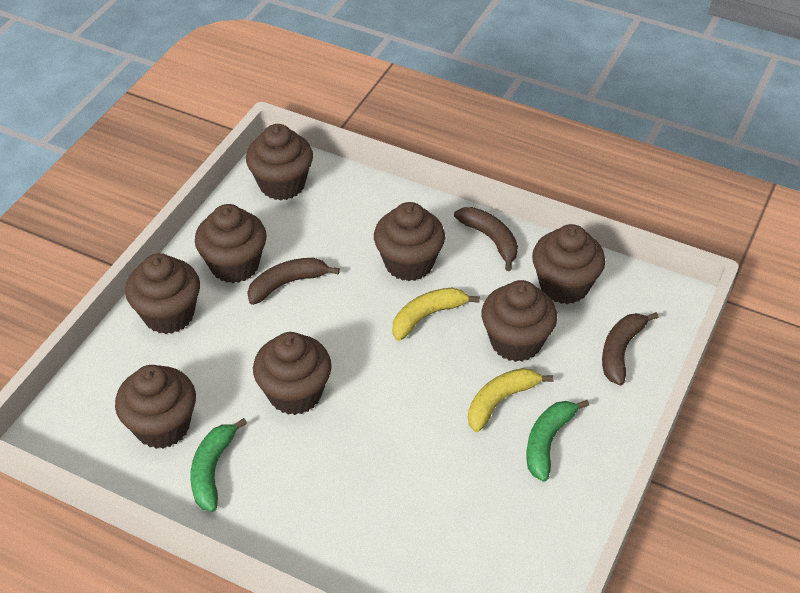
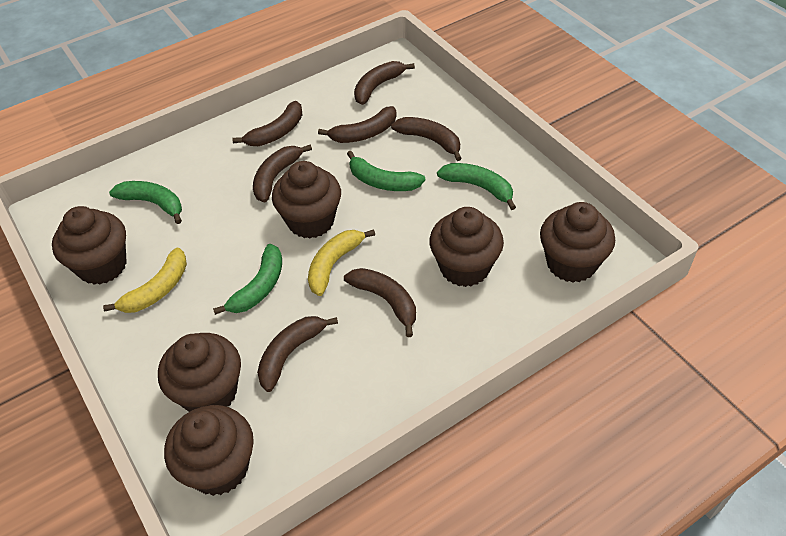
brown banana: 3 -> 7
brown cupcake: 8 -> 6
green banana: 2 -> 4

